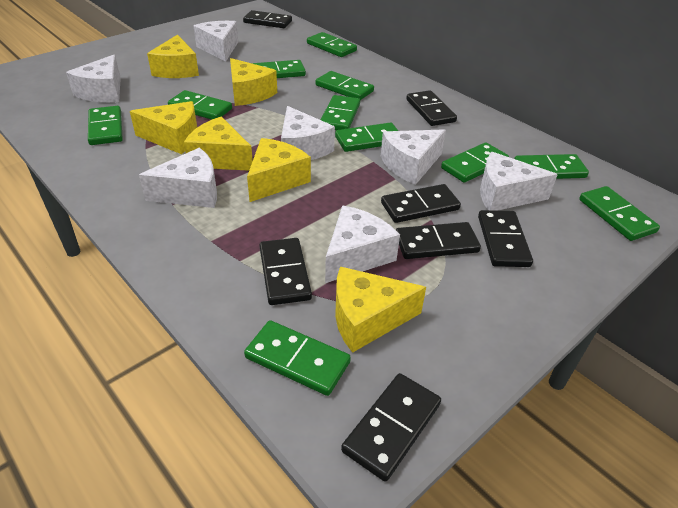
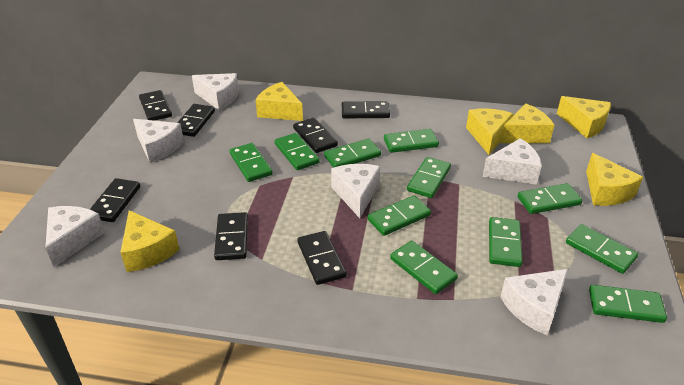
white cheese: 7 -> 6

